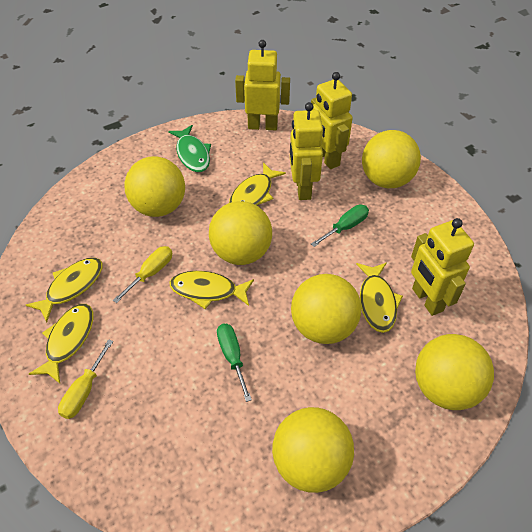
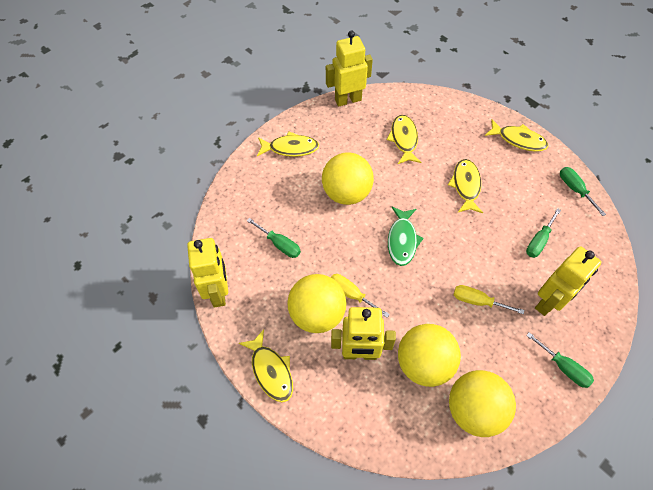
green screwdriver: 2 -> 4
yellow ball: 6 -> 4

